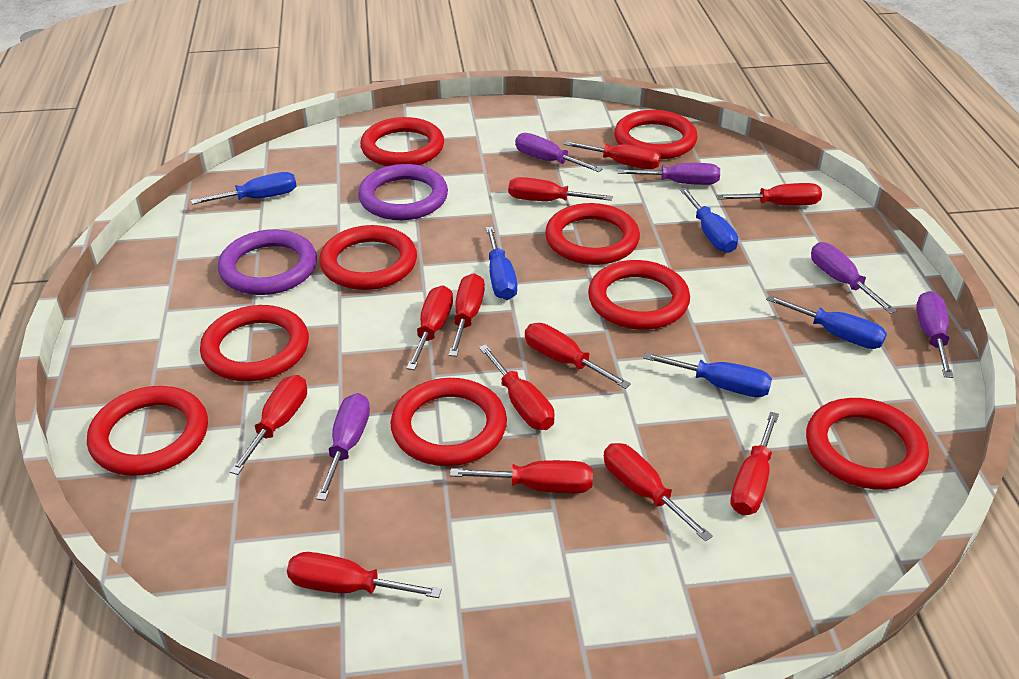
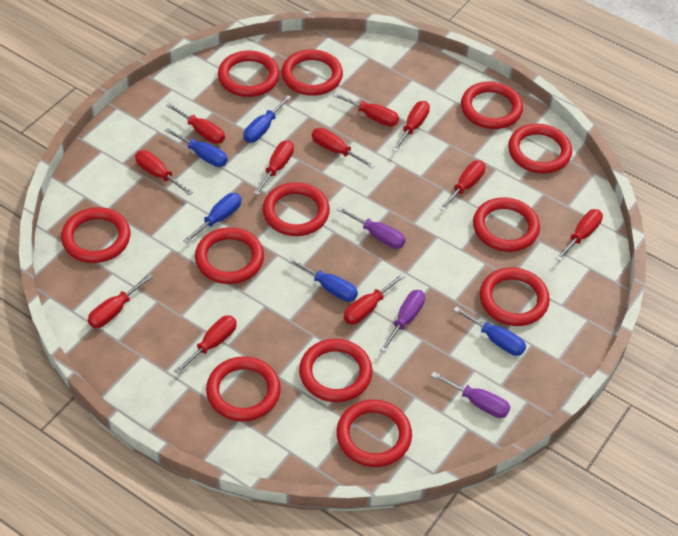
purple ring: 2 -> 0
purple screwdriver: 5 -> 3
red ring: 9 -> 12
red screwdriver: 12 -> 11

